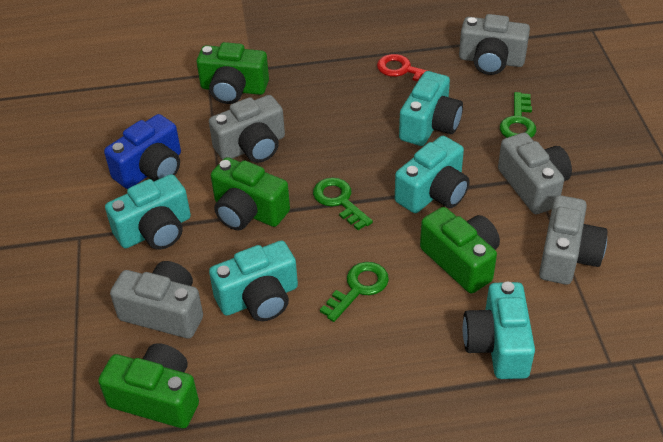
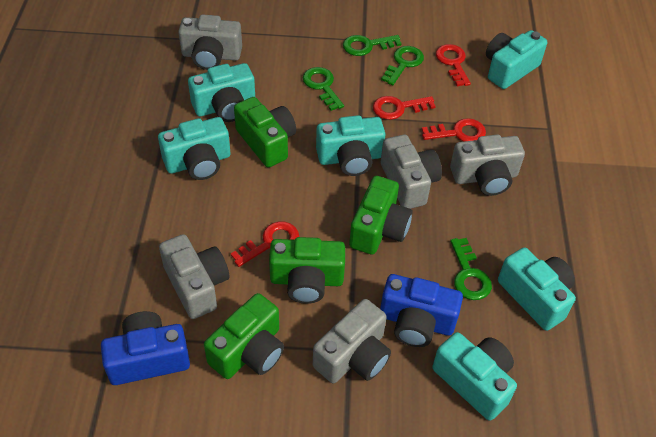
blue camera: 1 -> 2
green key: 3 -> 4
red key: 1 -> 4
turquoise camera: 5 -> 6

